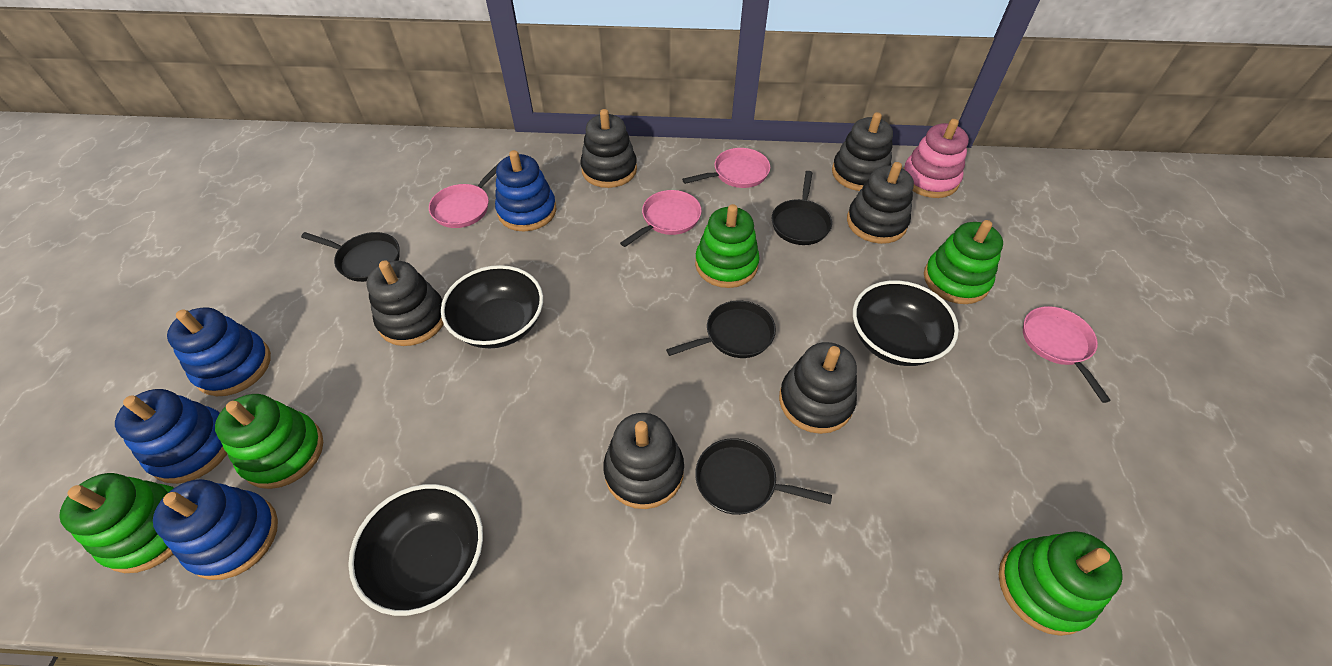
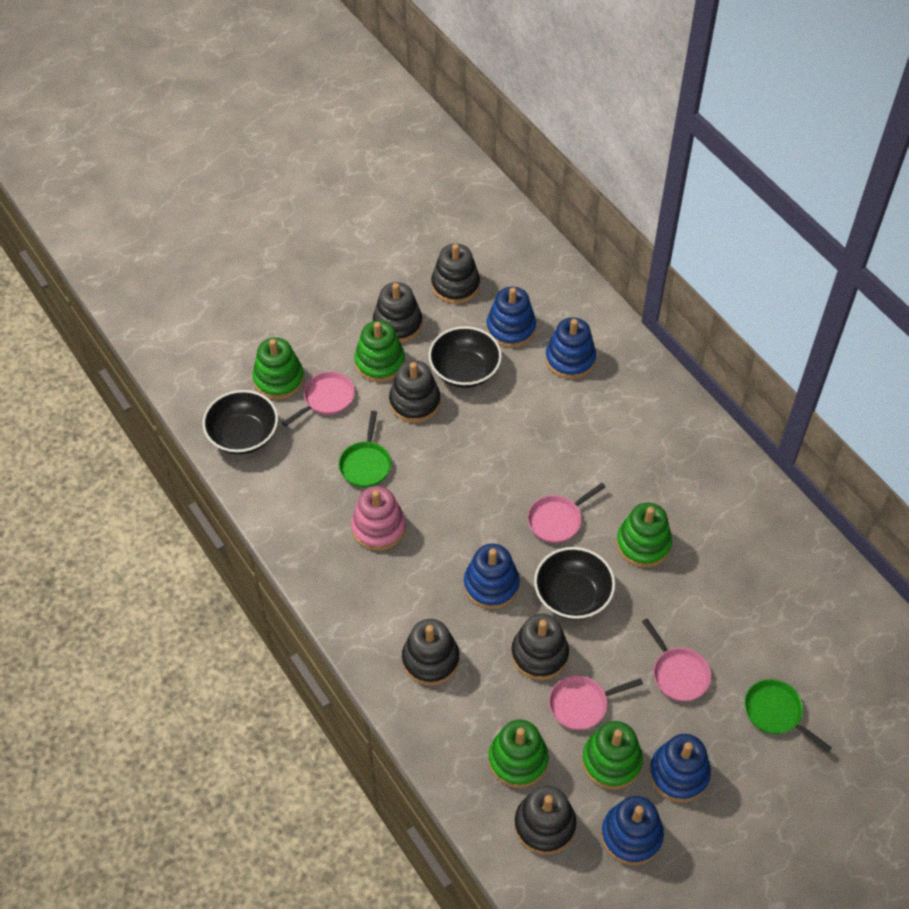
black pan: 4 -> 0
blue stacking toy: 4 -> 5
green pan: 0 -> 2

